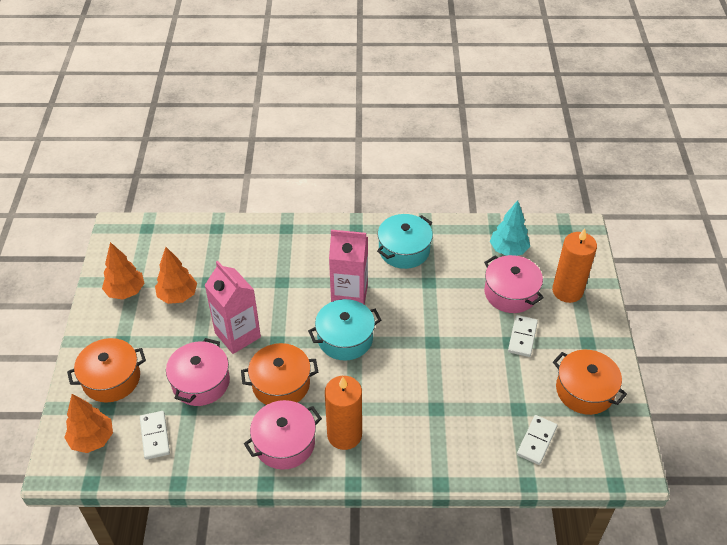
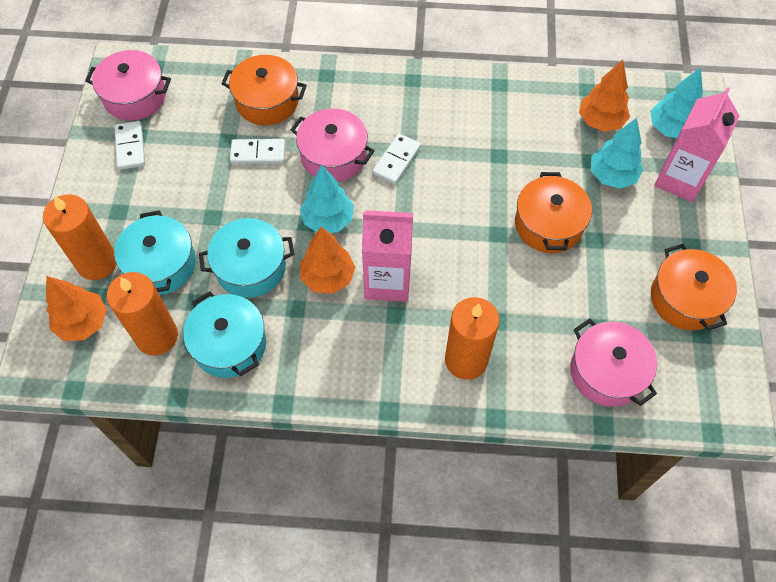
orange candle: 2 -> 3
turquoise pot: 2 -> 3
turquoise tree: 1 -> 3

